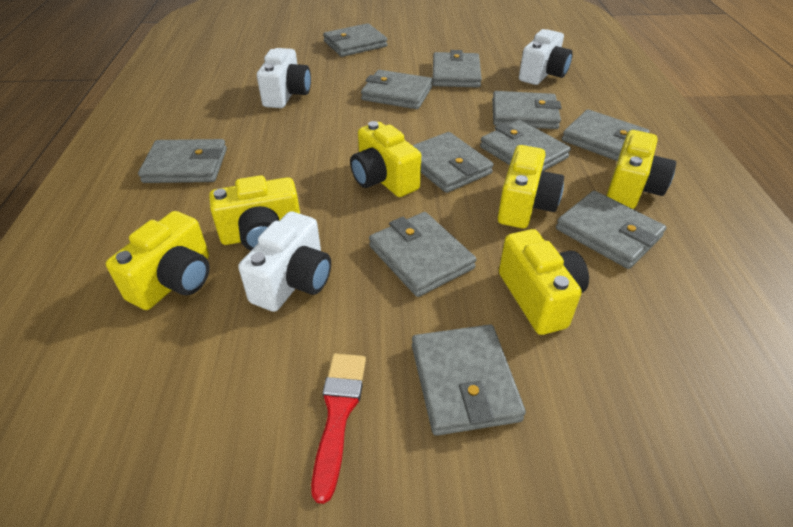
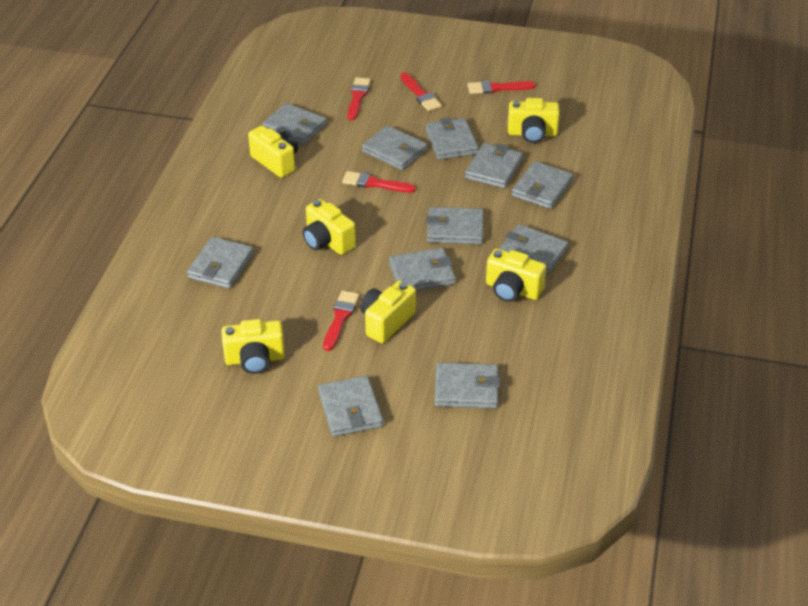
red brush: 1 -> 5
white camera: 3 -> 0

